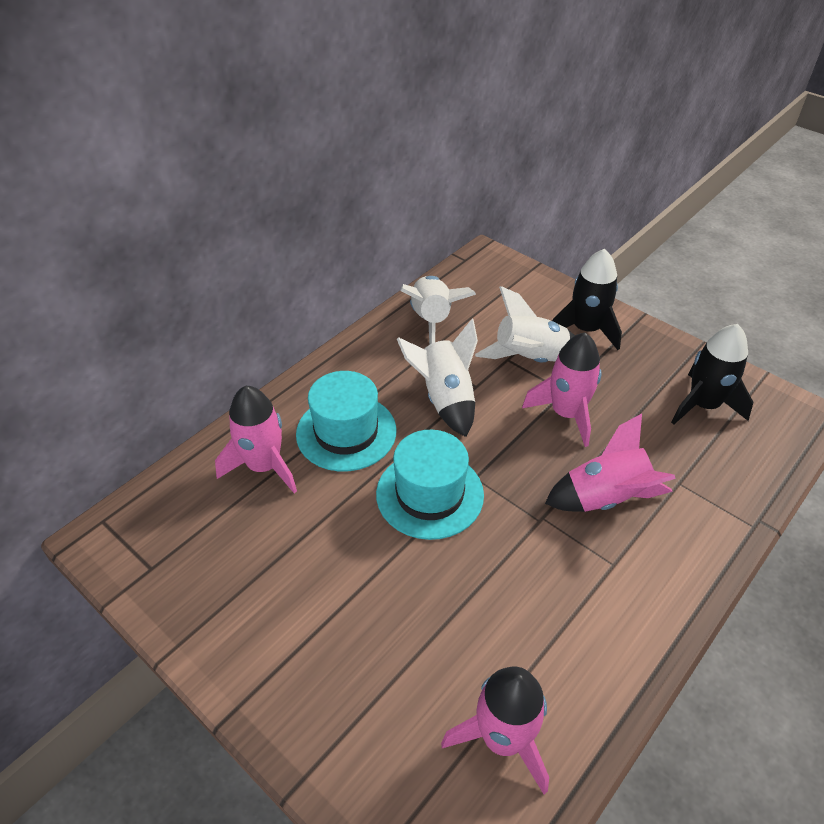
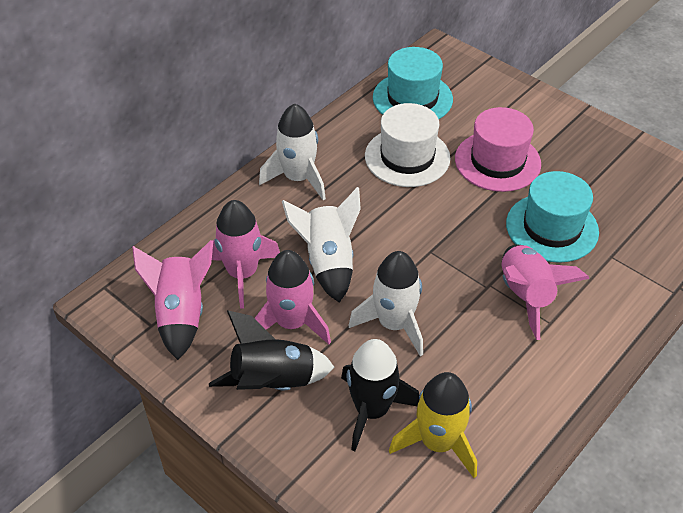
pink hat: 0 -> 1
white hat: 0 -> 1
yellow rocket: 0 -> 1

